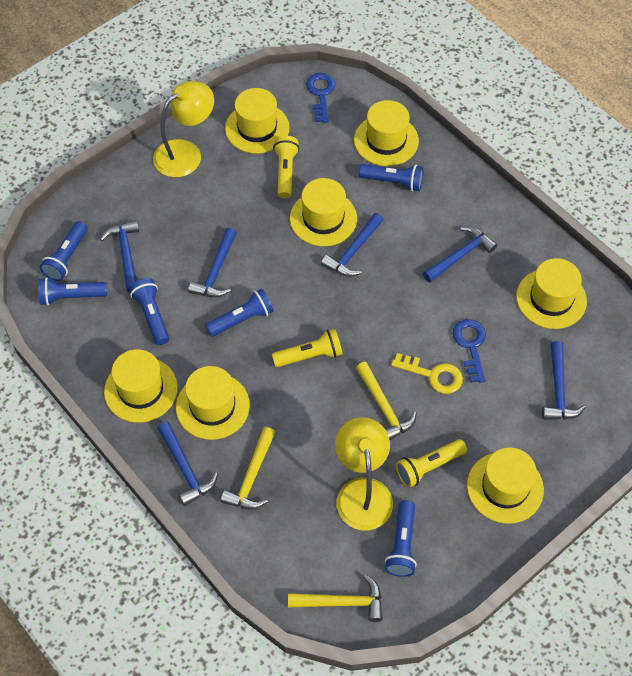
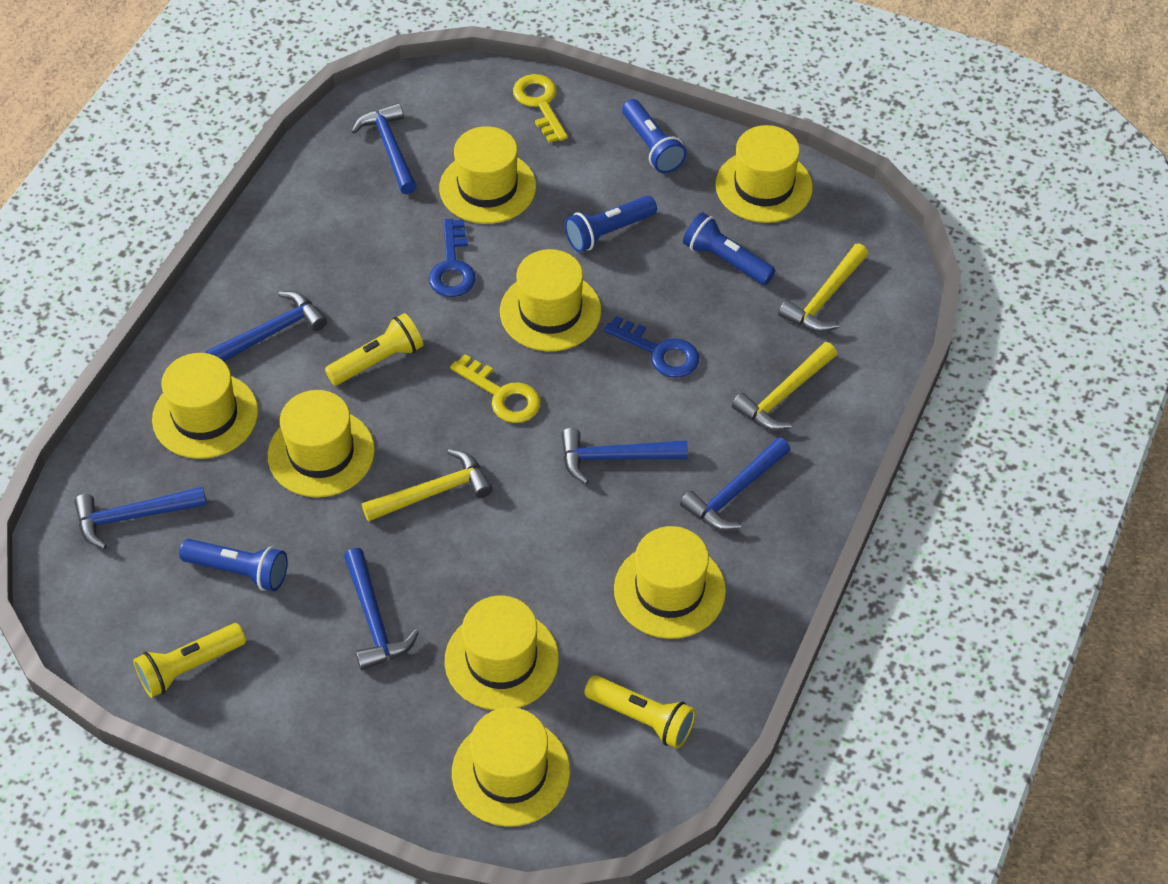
blue flashlight: 6 -> 4
yellow hat: 7 -> 8
yellow key: 1 -> 2
yellow lamp: 2 -> 0

